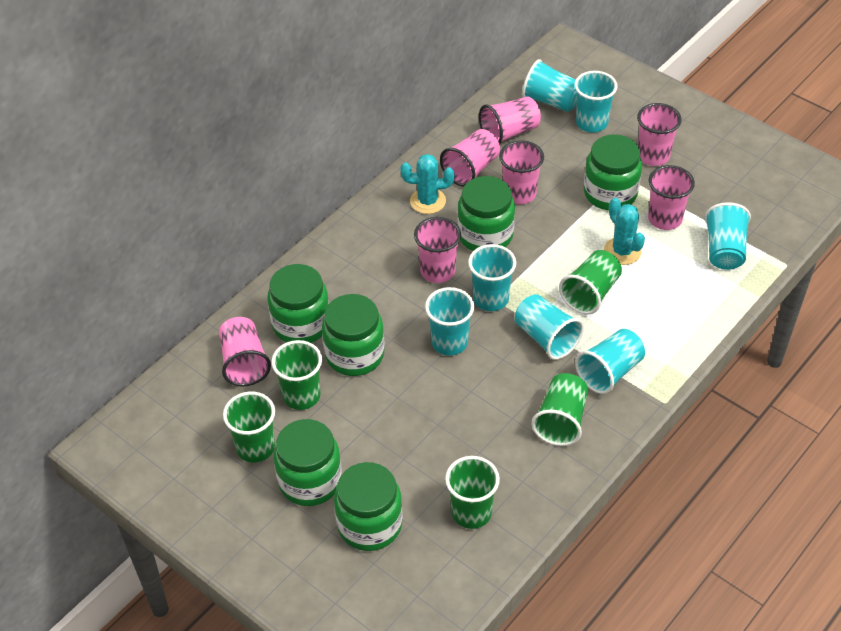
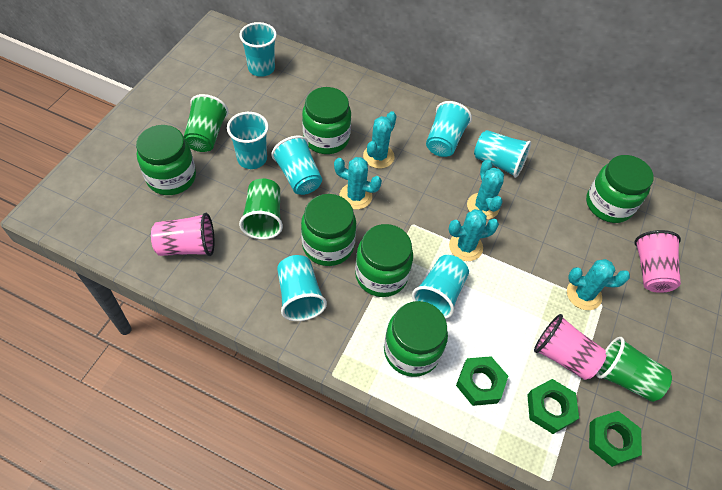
green cup: 5 -> 3
green nut: 0 -> 3
pink cup: 7 -> 3
turquoise cactus: 2 -> 5

